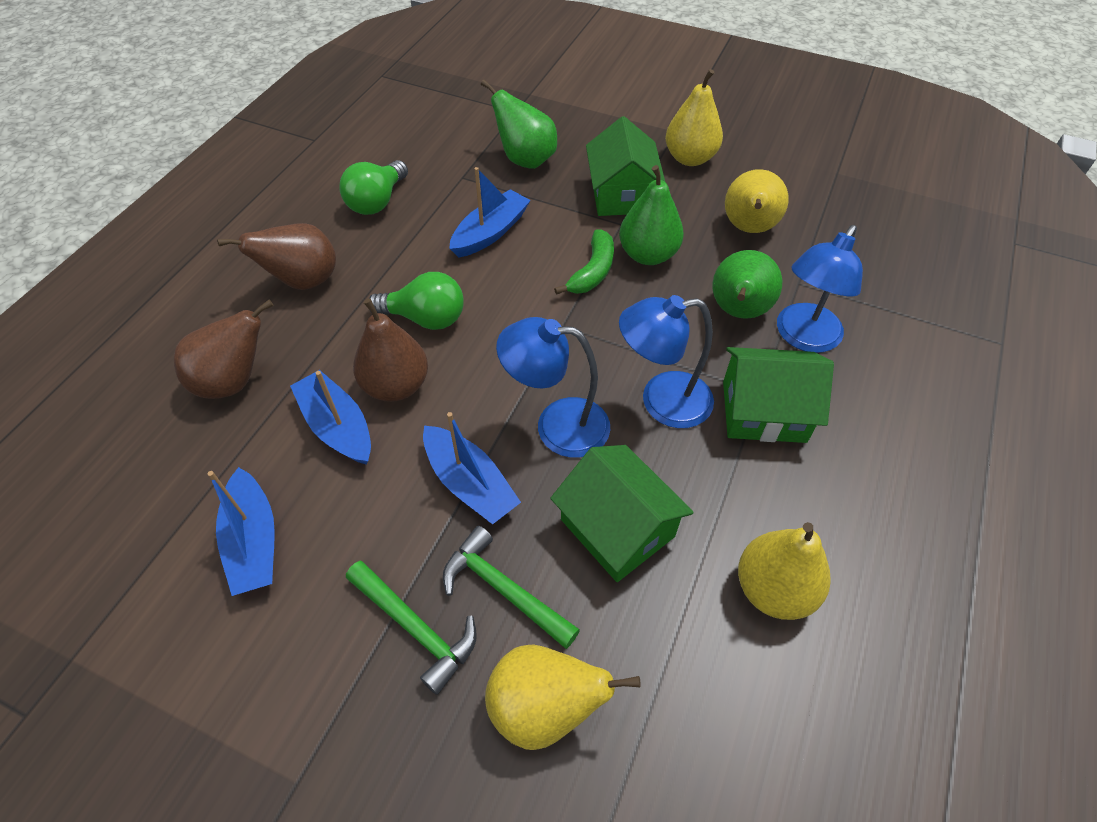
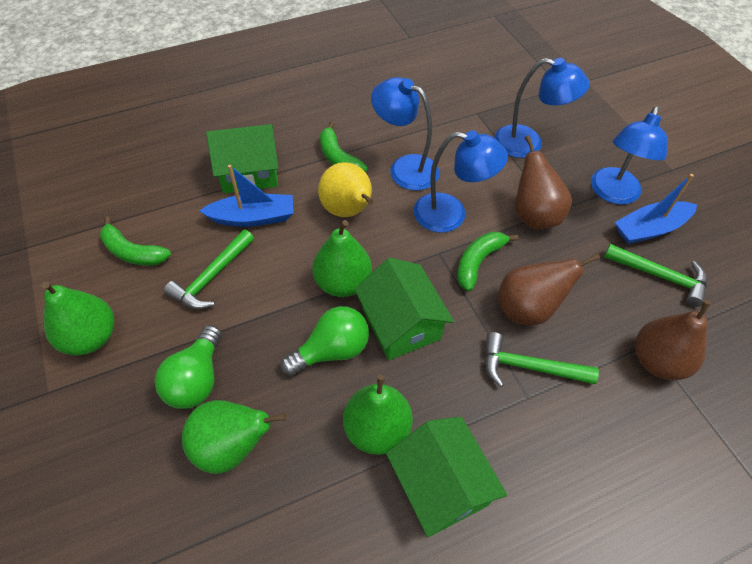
blue boat: 4 -> 2
blue lamp: 3 -> 4
green banana: 1 -> 3
green hammer: 2 -> 3
green pear: 3 -> 4
yellow pear: 4 -> 1

